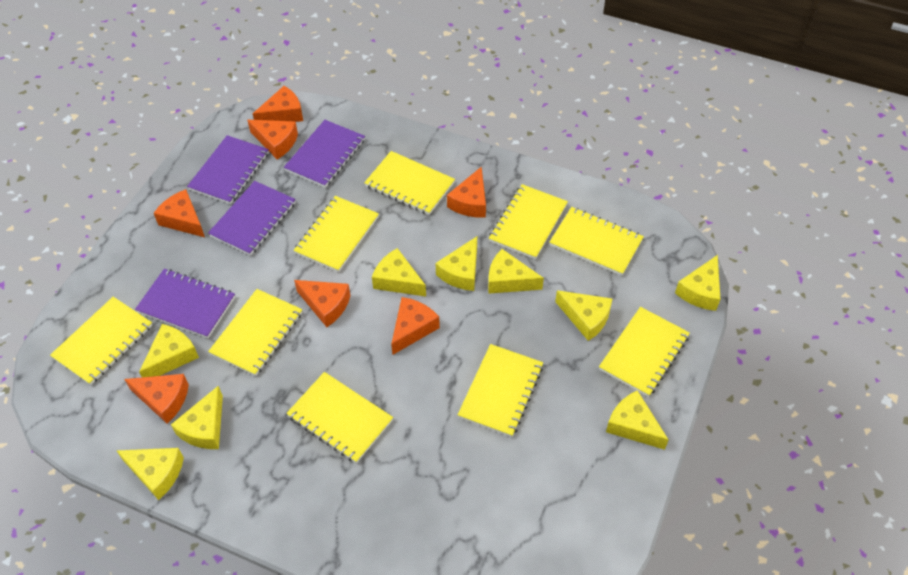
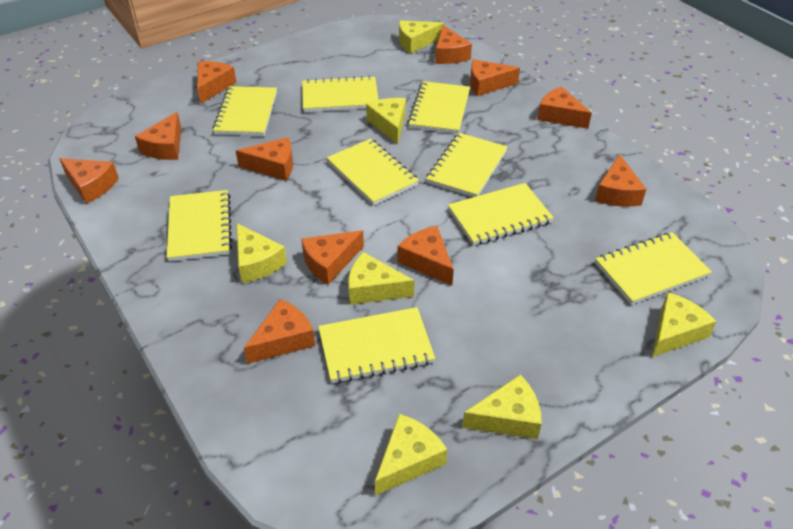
orange cheese: 7 -> 11
purple notebook: 4 -> 0
yellow cheese: 9 -> 7

